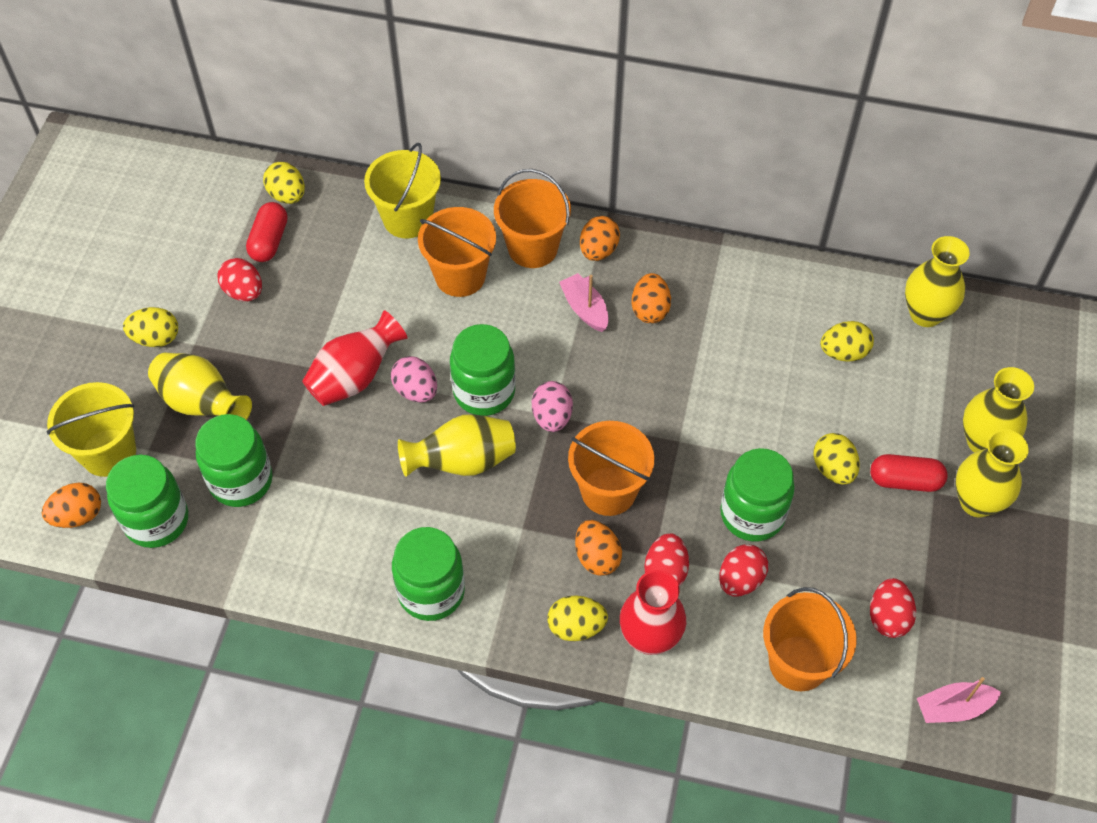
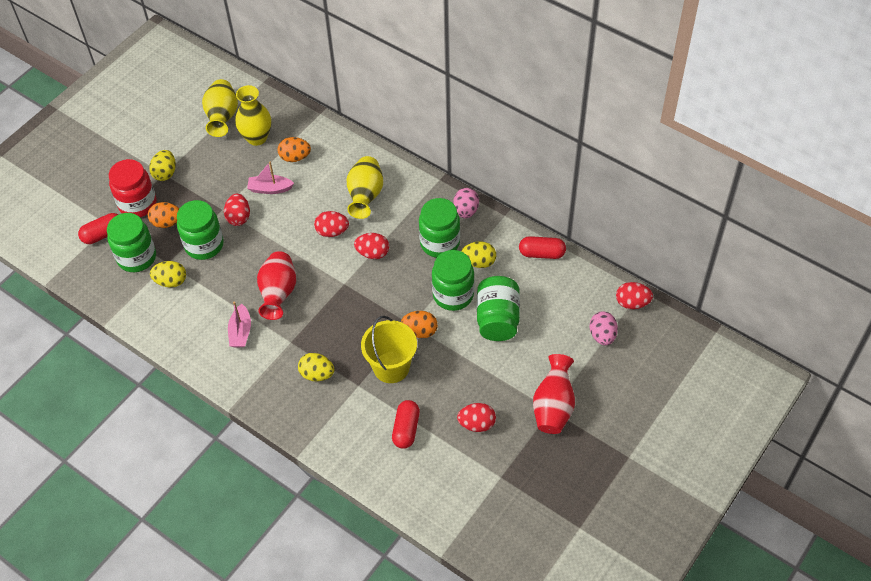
orange bucket: 4 -> 0
orange egg: 4 -> 3
red capsule: 2 -> 3
red egg: 4 -> 5
red jar: 0 -> 1
yellow bucket: 2 -> 1
yellow egg: 5 -> 4
yellow vase: 5 -> 3

